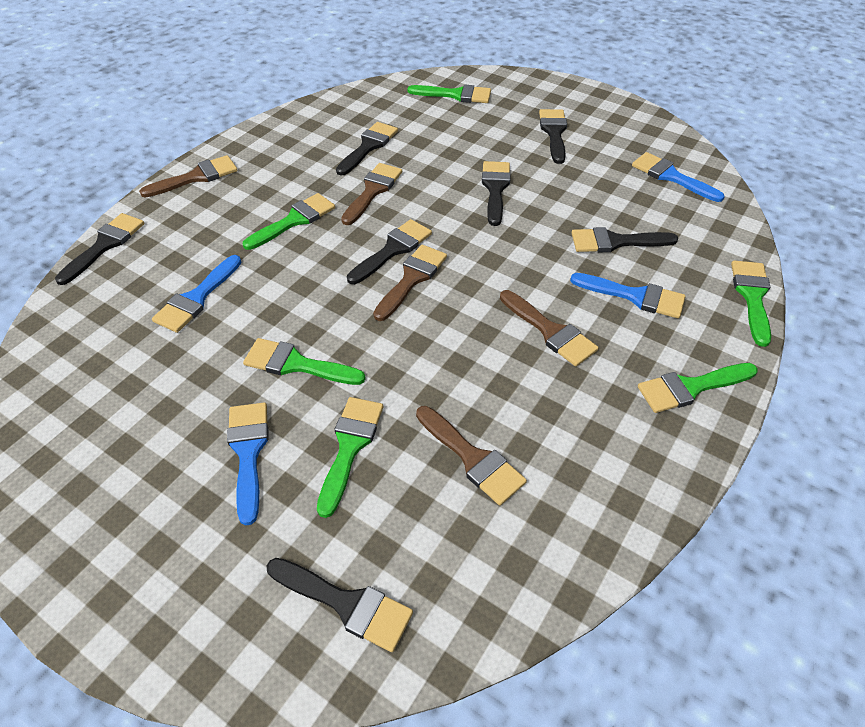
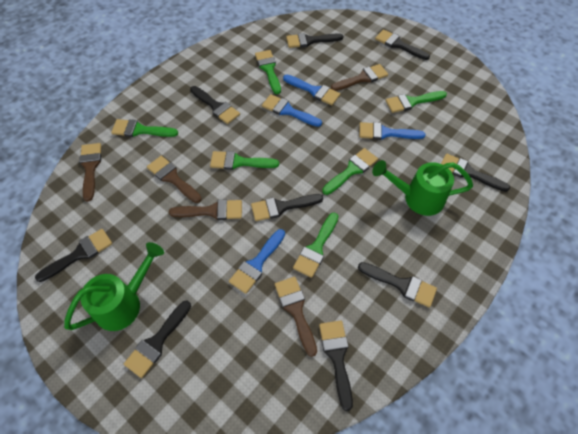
black brush: 7 -> 9
green watering can: 0 -> 2

